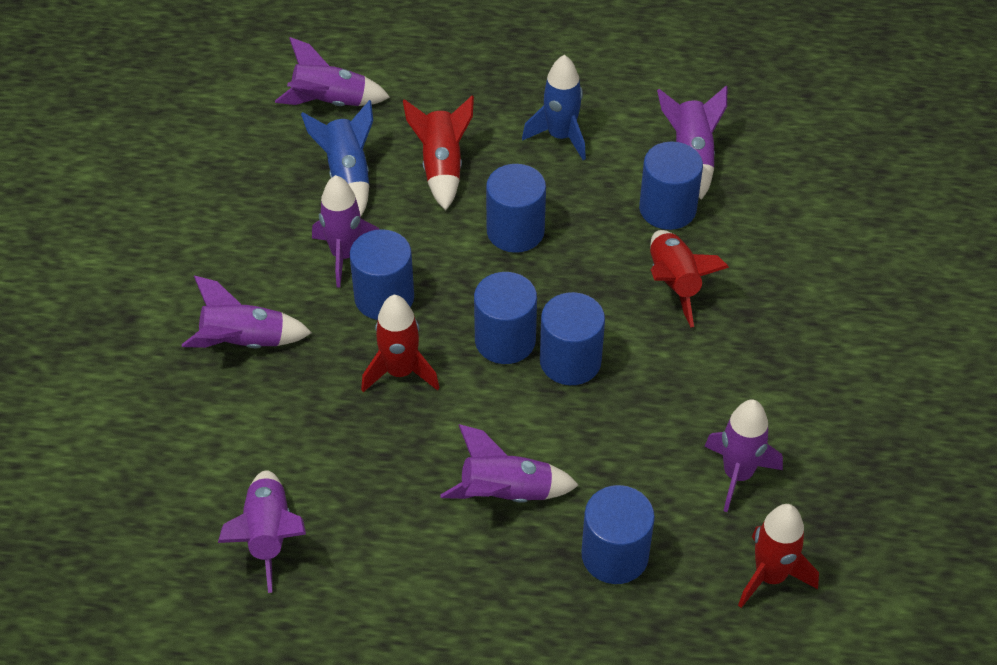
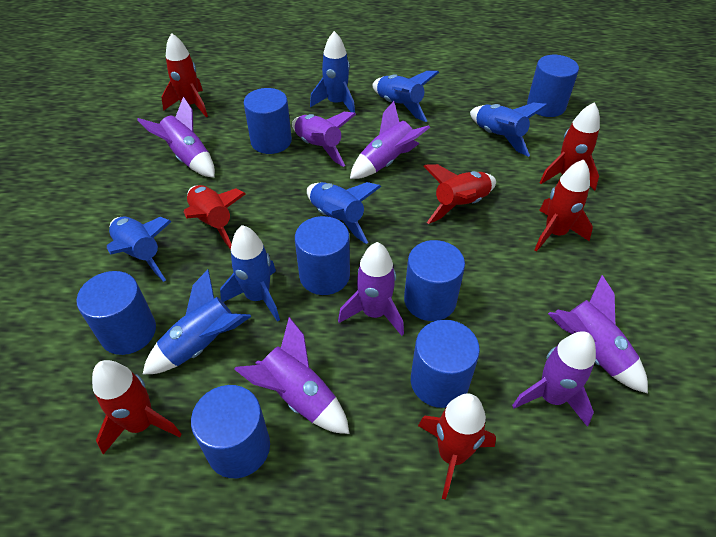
blue cylinder: 6 -> 7
blue rocket: 2 -> 7
red rocket: 4 -> 7

